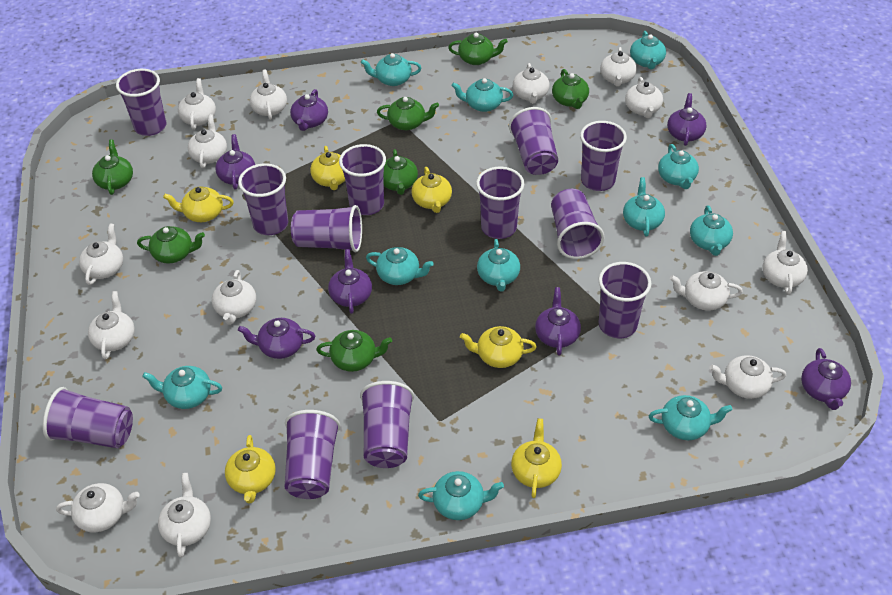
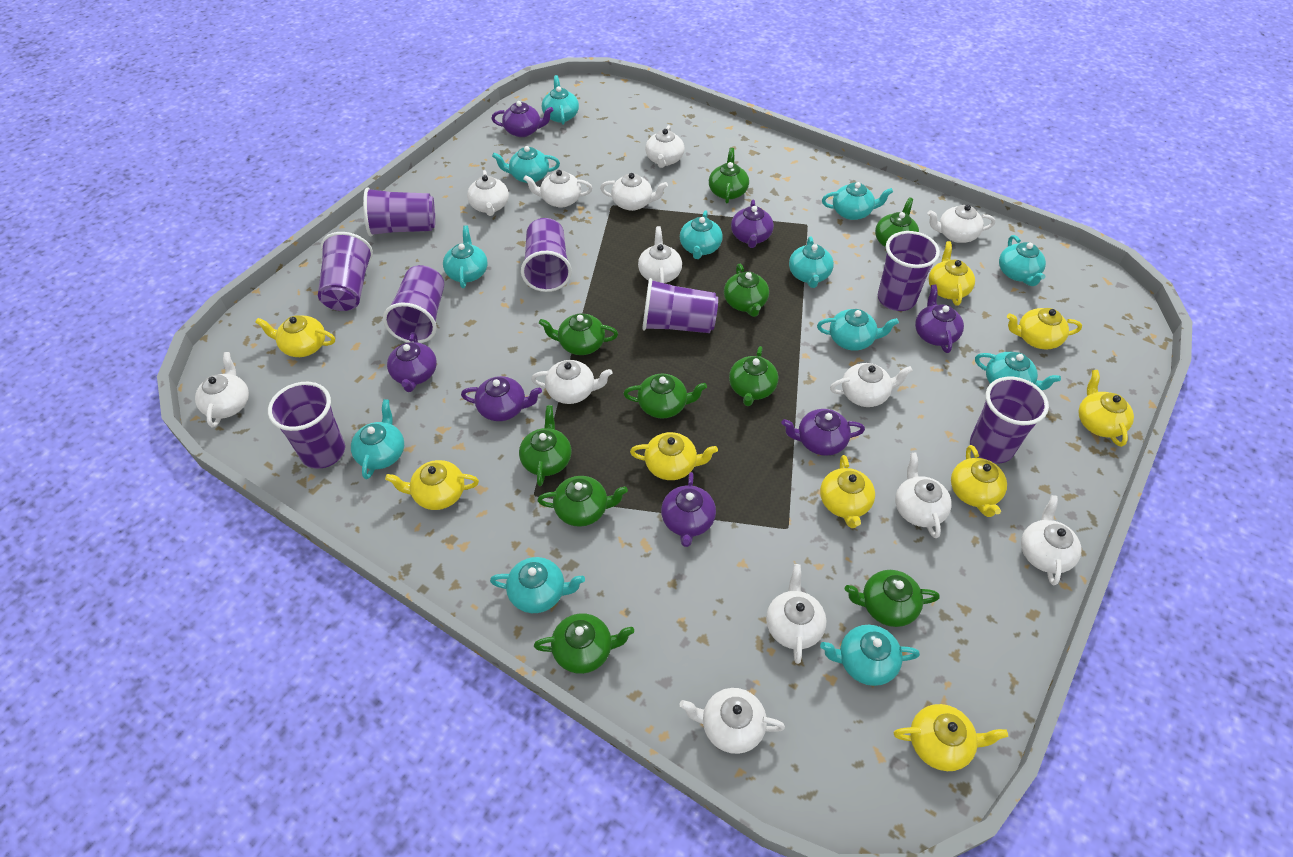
green teapot: 7 -> 10
purple cup: 12 -> 8
turquoise teapot: 11 -> 12
white teapot: 14 -> 13
yellow teapot: 6 -> 9

